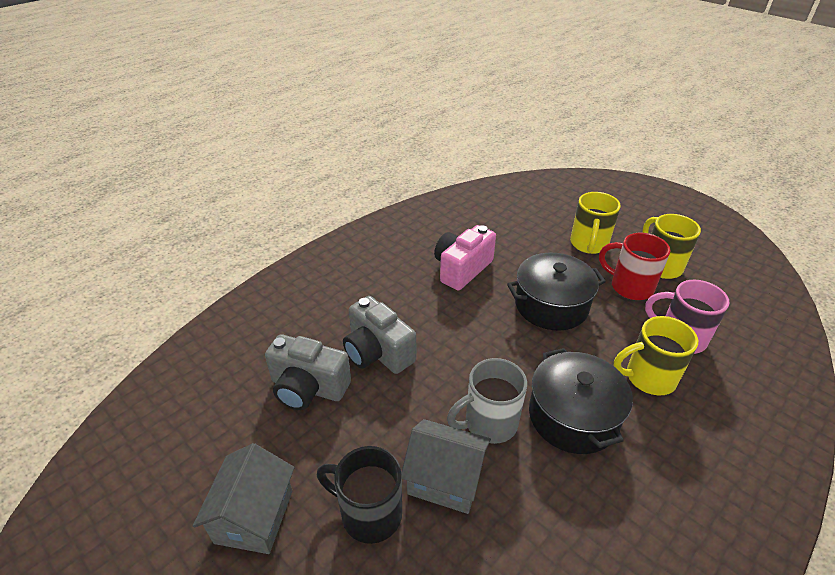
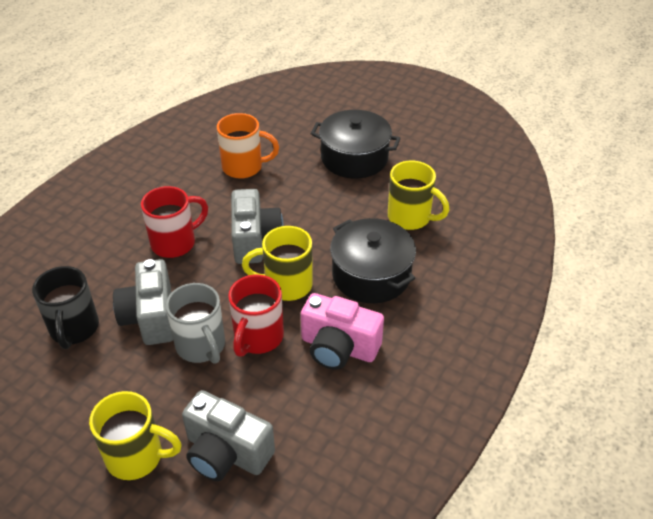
grey camera: 2 -> 3
grey house: 2 -> 0
orange mug: 0 -> 1
pink mug: 1 -> 0
red mug: 1 -> 2

